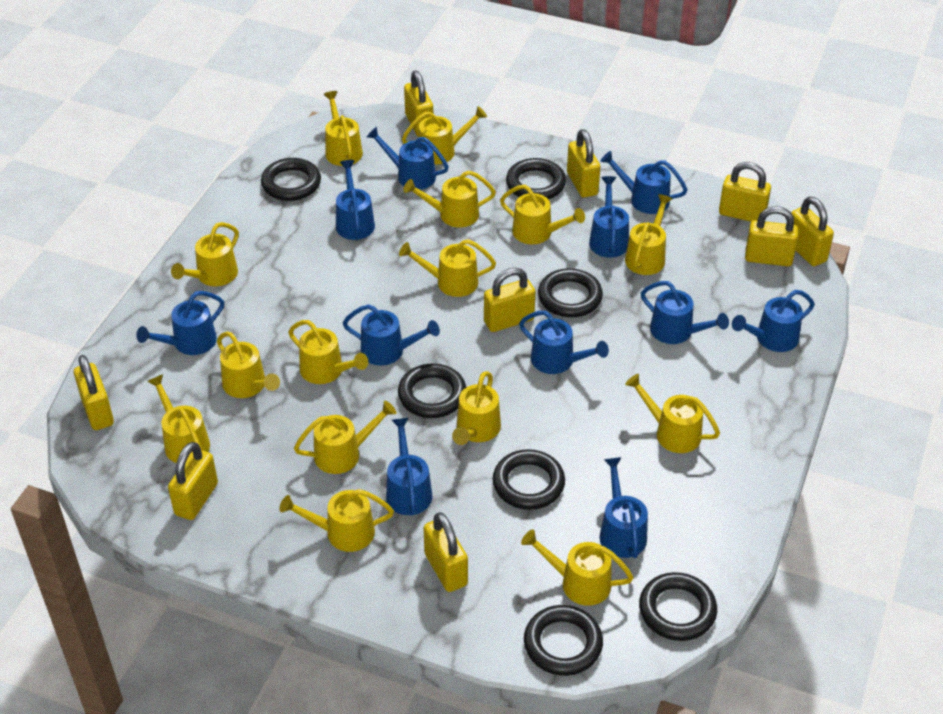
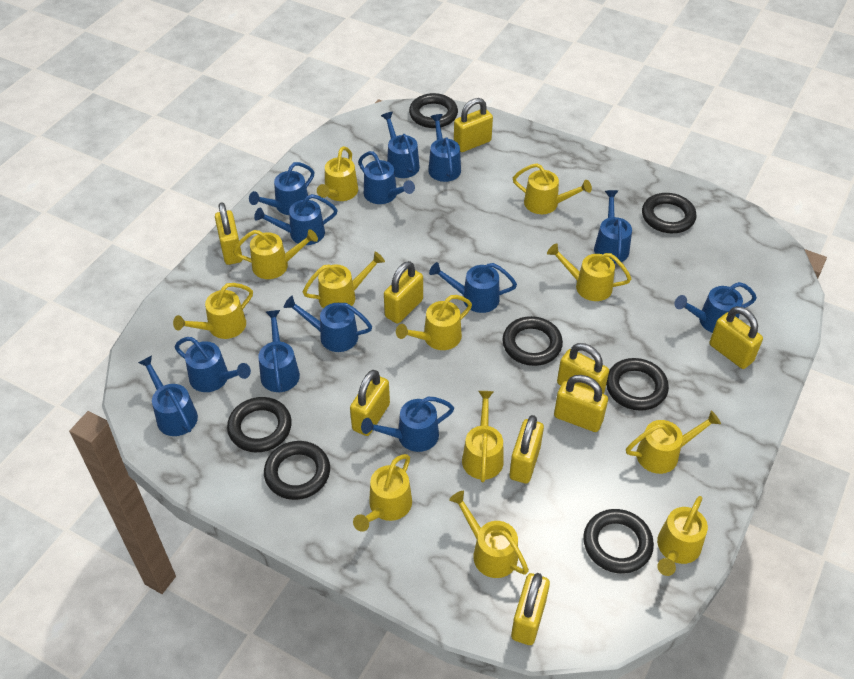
blue watering can: 11 -> 13
yellow watering can: 15 -> 12

